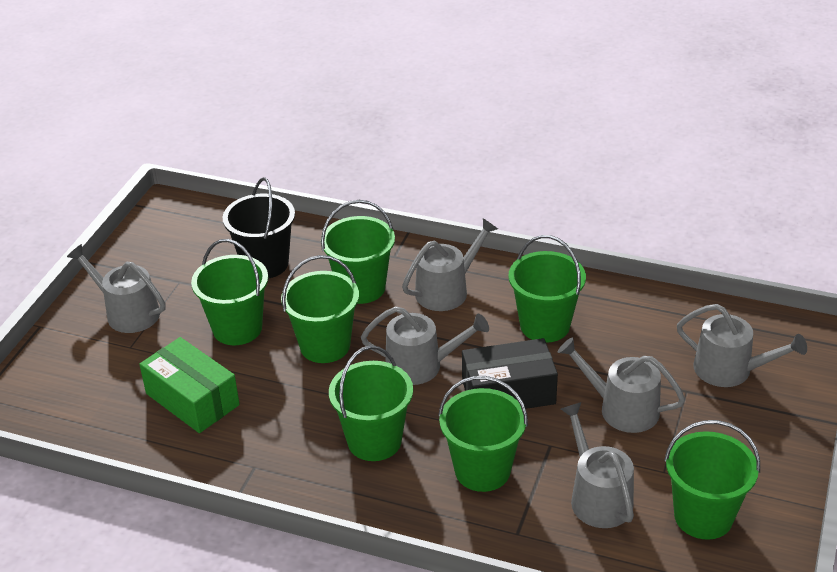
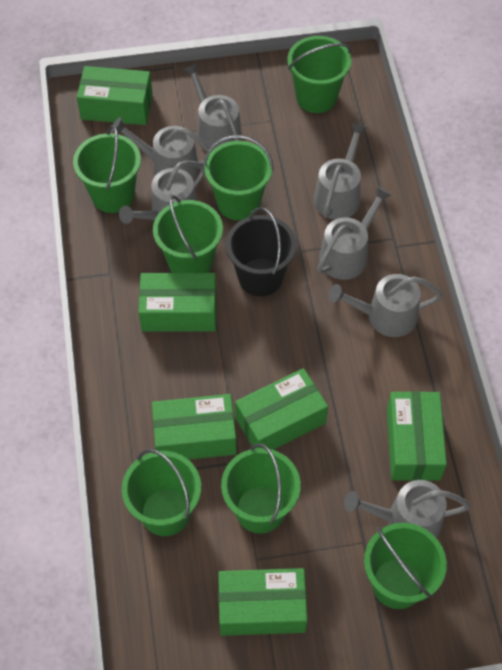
black box: 1 -> 0
green box: 1 -> 6
grey watering can: 6 -> 7

